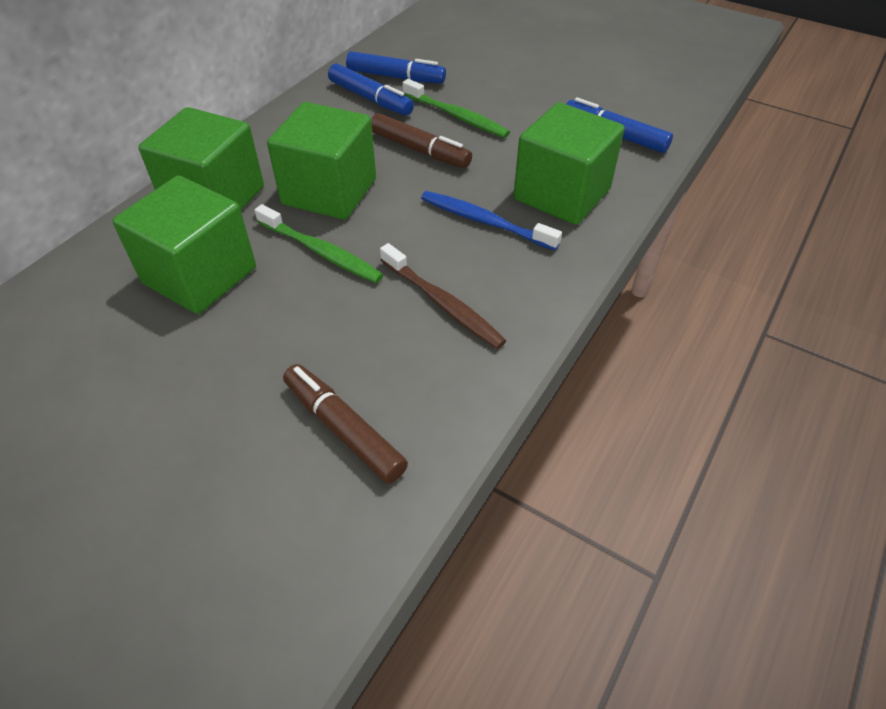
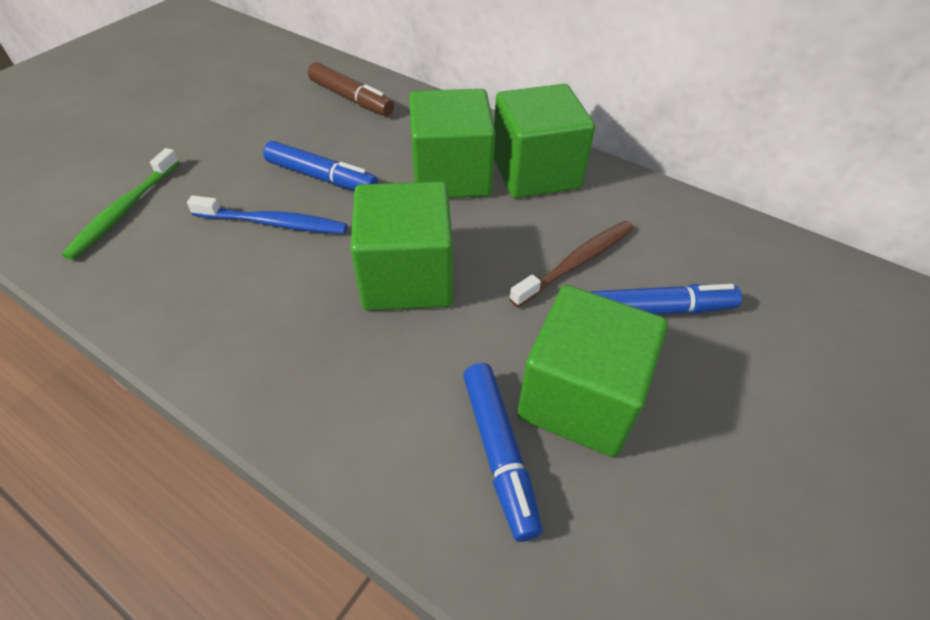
brown marker: 2 -> 1
green toothbrush: 2 -> 1

